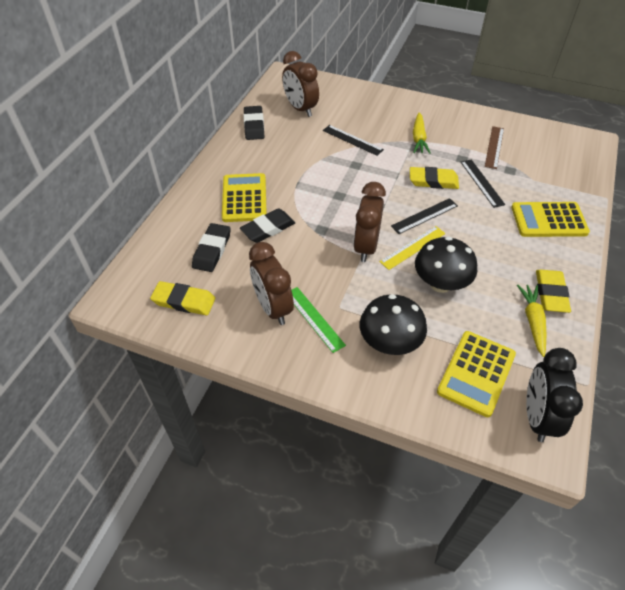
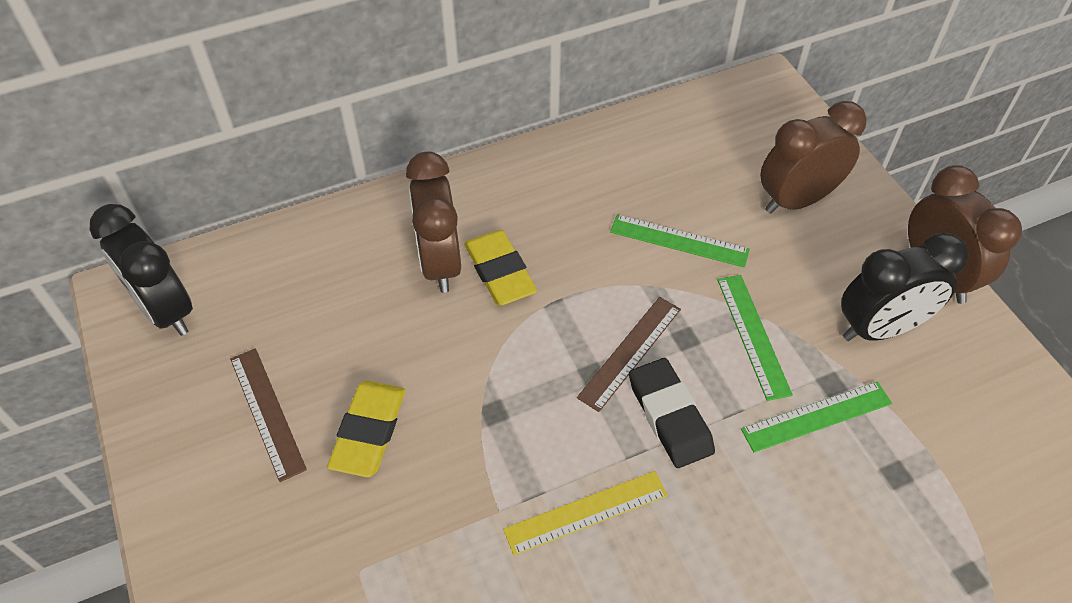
black clock: 1 -> 2
black eraser: 3 -> 1
black mushroom: 2 -> 0
black ruler: 3 -> 0
brown ruler: 1 -> 2
green ruler: 1 -> 3
yellow calculator: 3 -> 0
yellow carrot: 2 -> 0
yellow eraser: 3 -> 2

